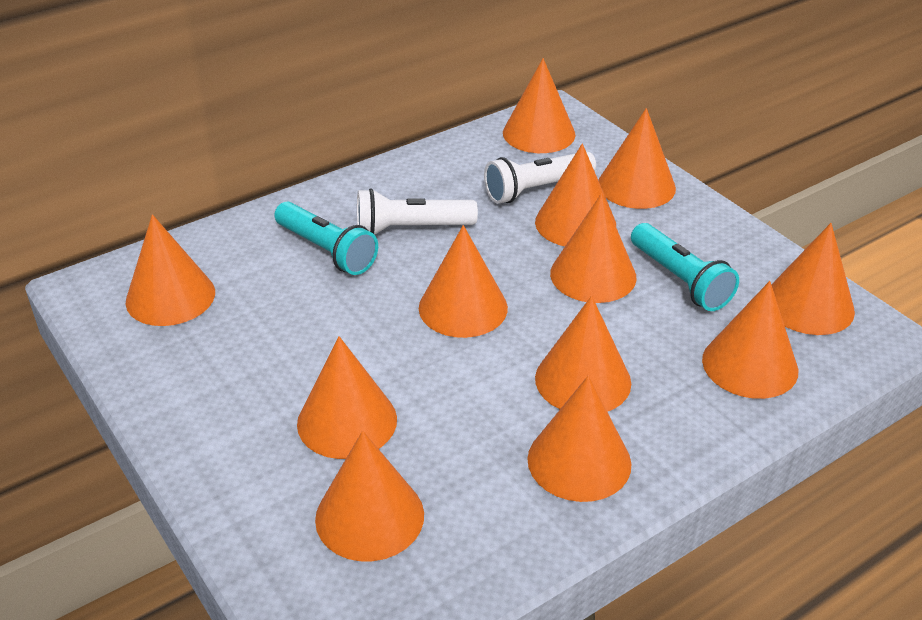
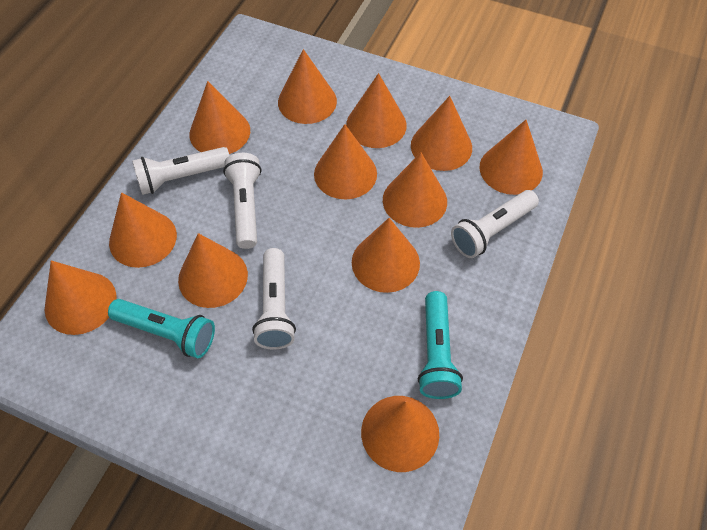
white flashlight: 2 -> 4

